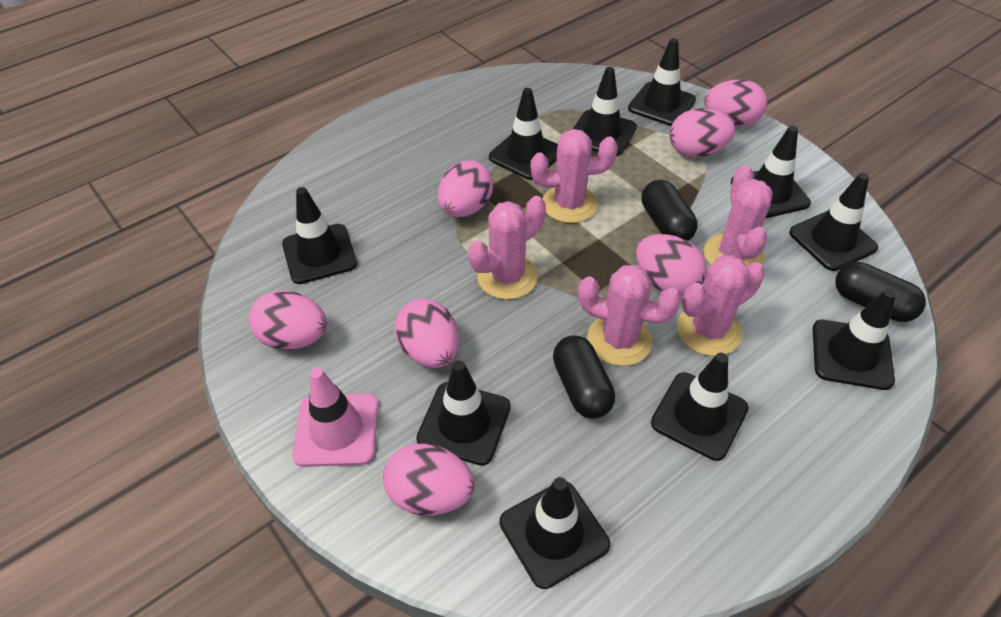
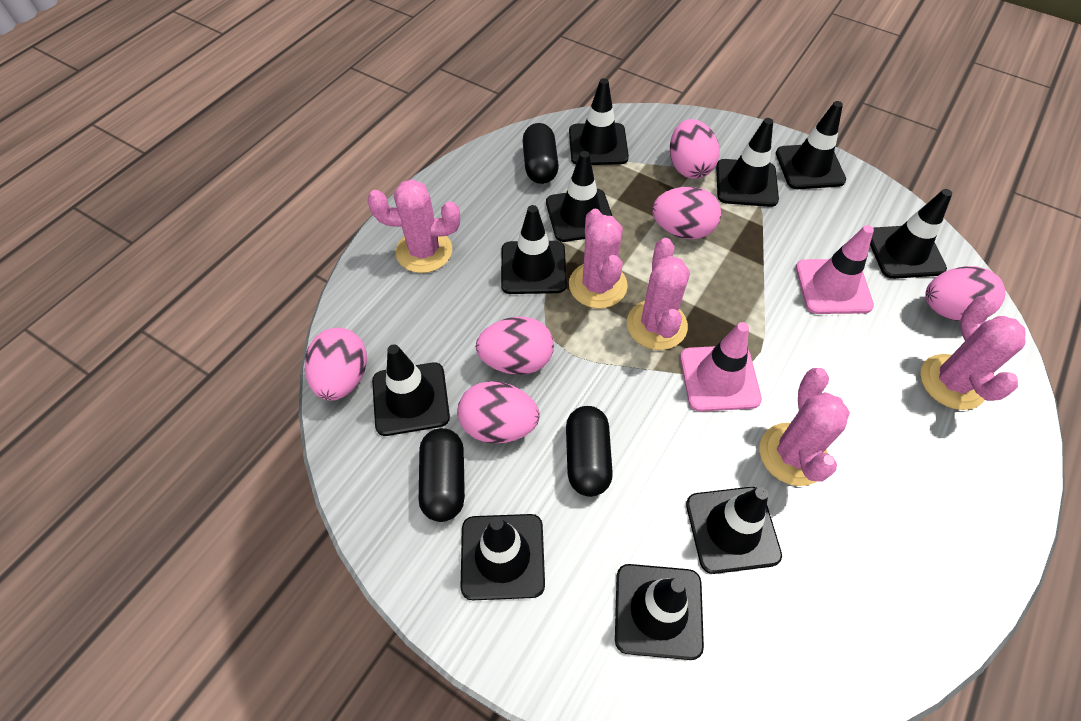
pink egg: 7 -> 6
pink traffic cone: 1 -> 2

